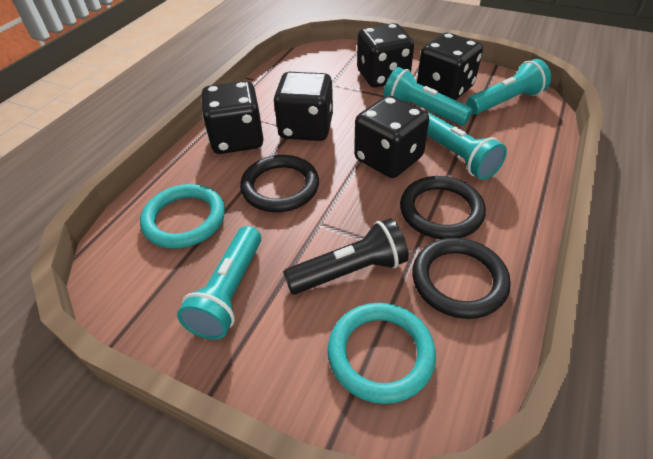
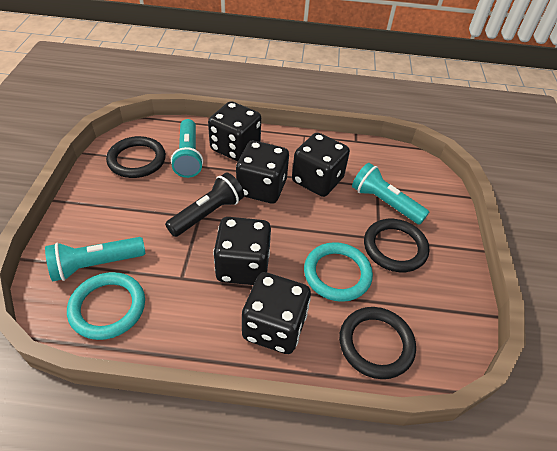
turquoise flashlight: 4 -> 3

